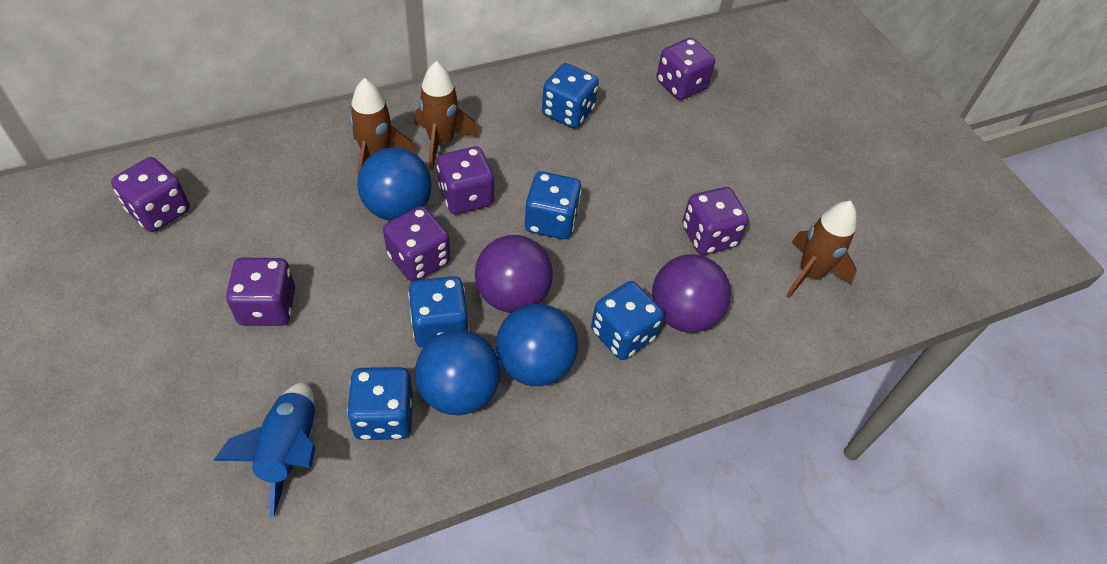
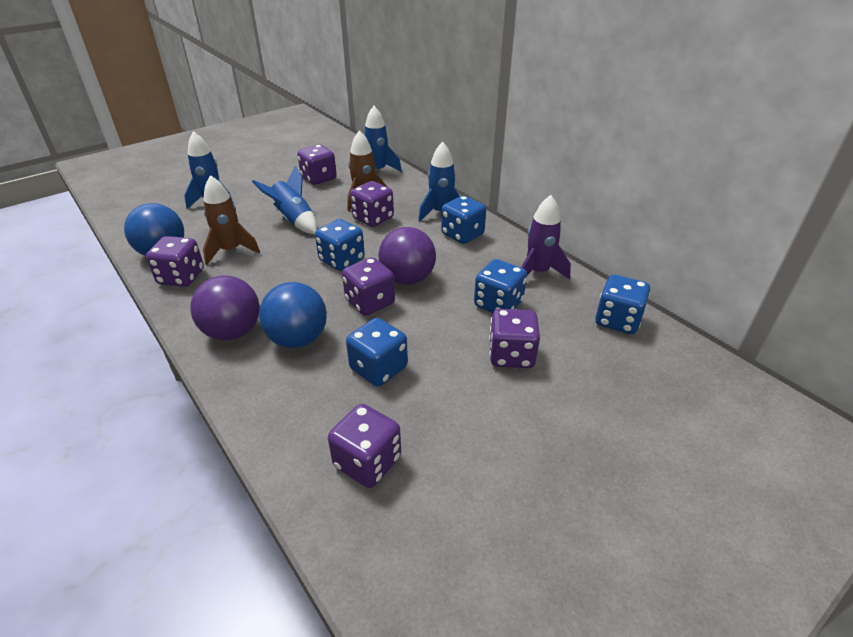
blue ball: 3 -> 2
blue rocket: 1 -> 4
brown rocket: 3 -> 2
purple rocket: 0 -> 1

